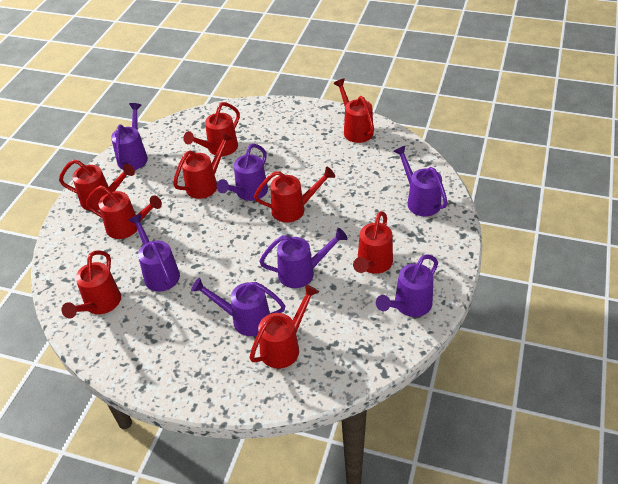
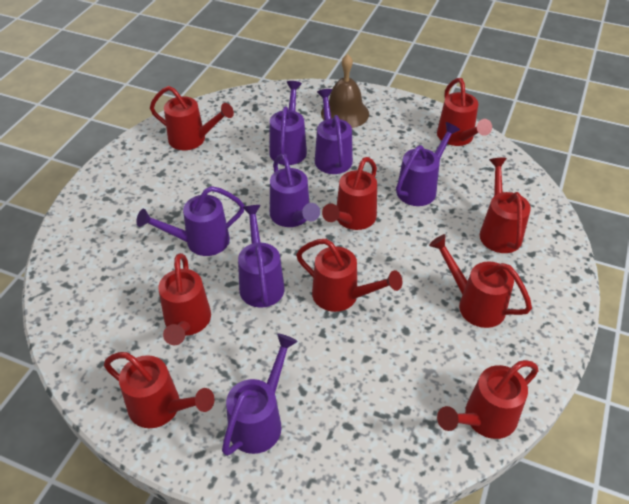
brown bell: 0 -> 1

